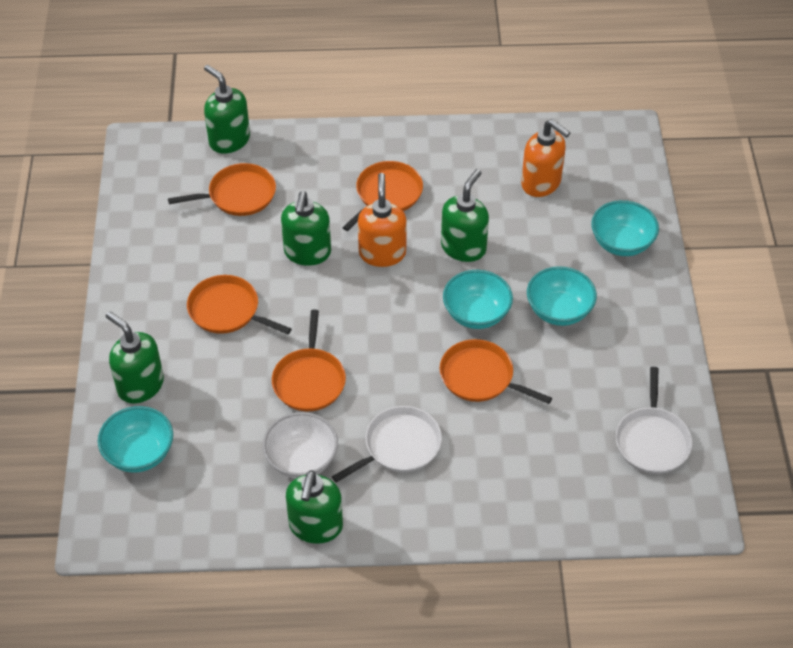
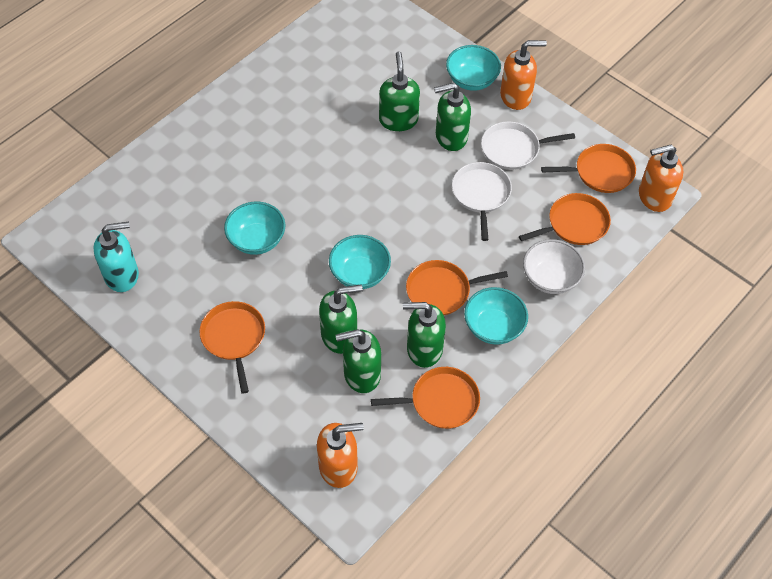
orange soap dispenser: 2 -> 3
turquoise soap dispenser: 0 -> 1

